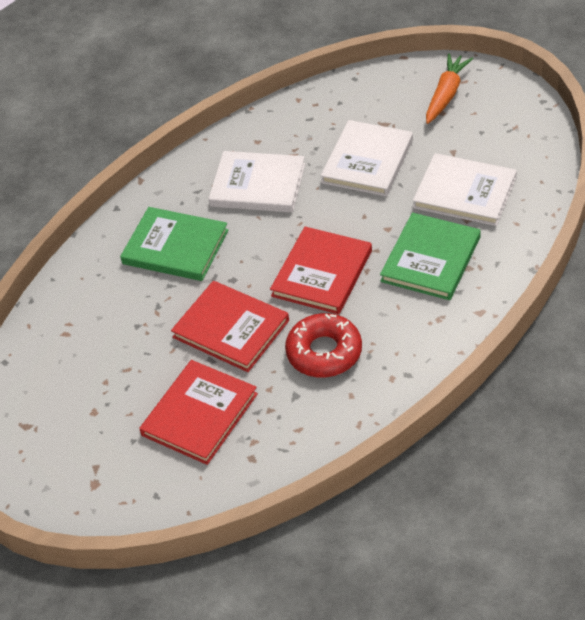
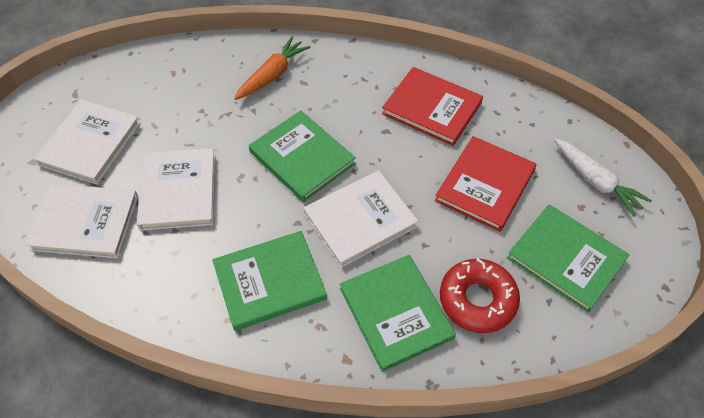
green book: 2 -> 4
red book: 3 -> 2
white book: 3 -> 4
white carrot: 0 -> 1

